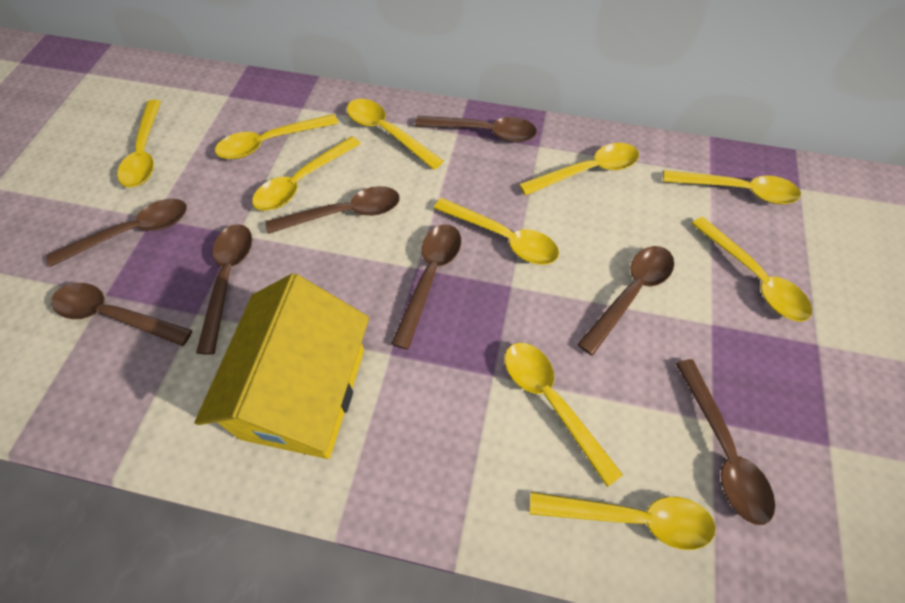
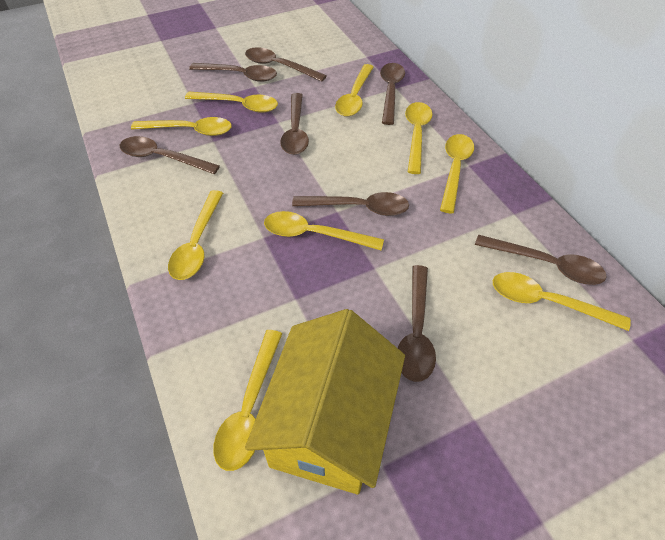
yellow spoon: 10 -> 9

